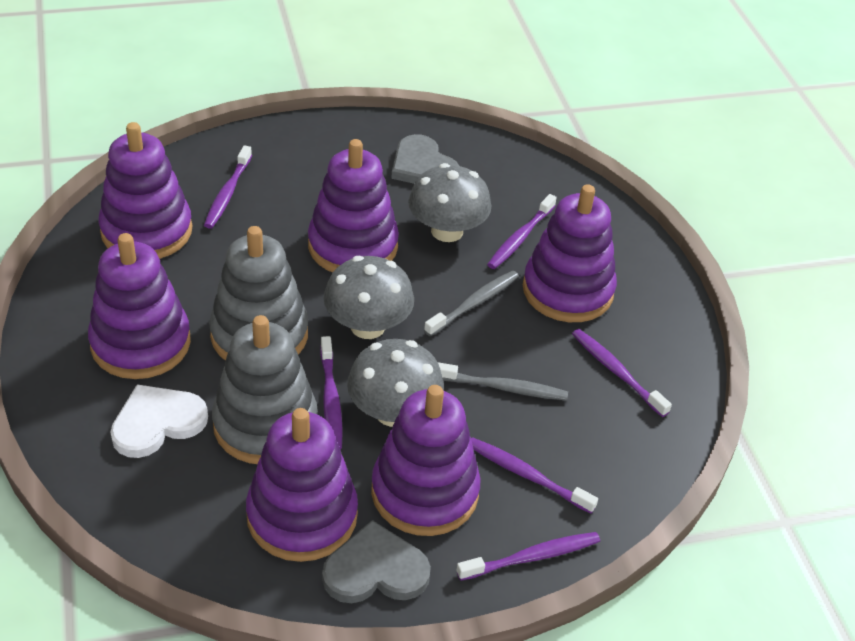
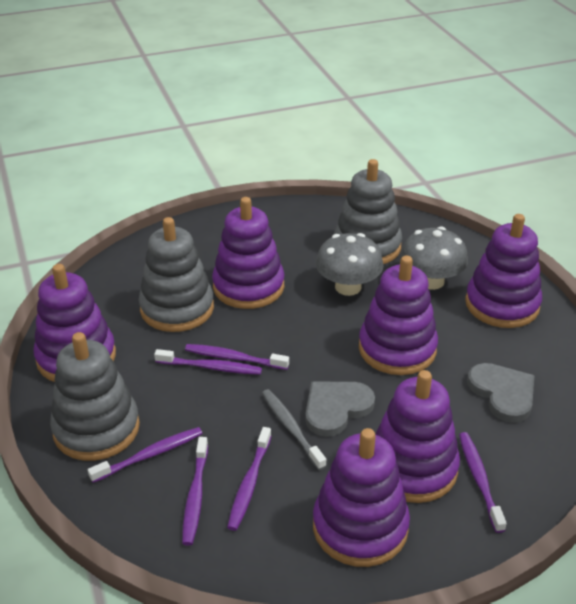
grey mushroom: 3 -> 2
grey stacking toy: 2 -> 3
grey toothbrush: 2 -> 1
white heart: 1 -> 0

